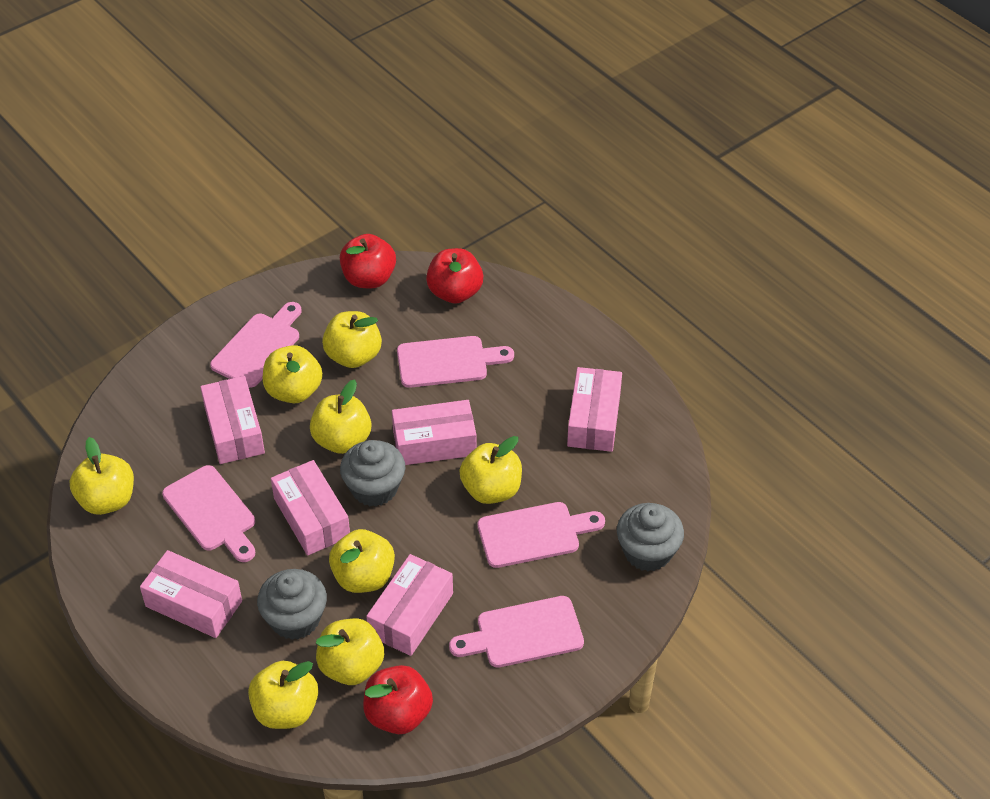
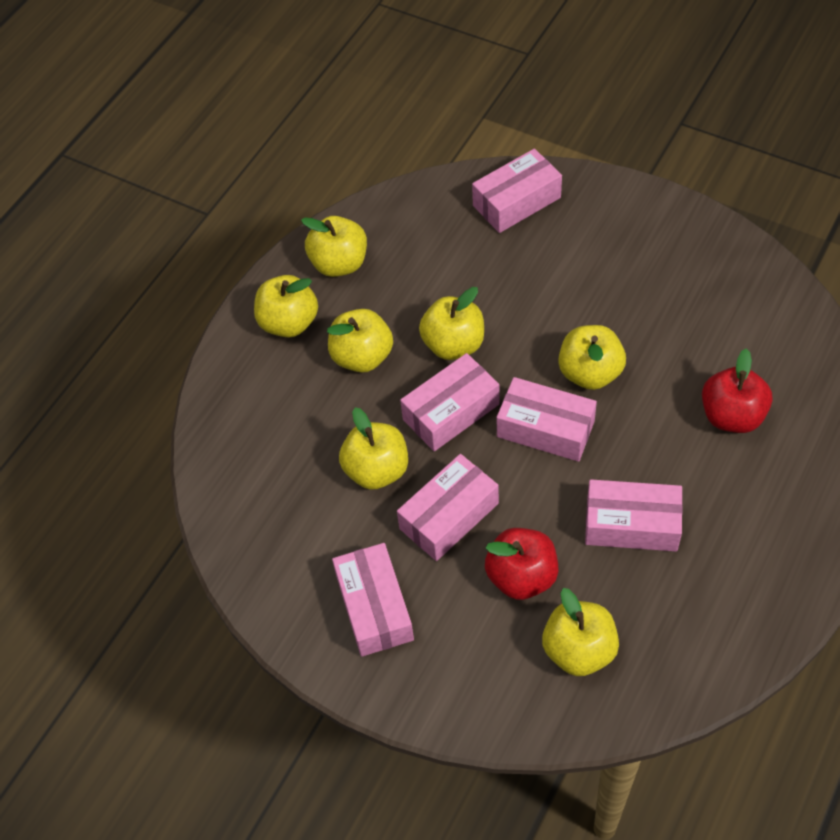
grey cupcake: 3 -> 0
pink cutting board: 5 -> 0
red apple: 3 -> 2
yellow apple: 8 -> 7

